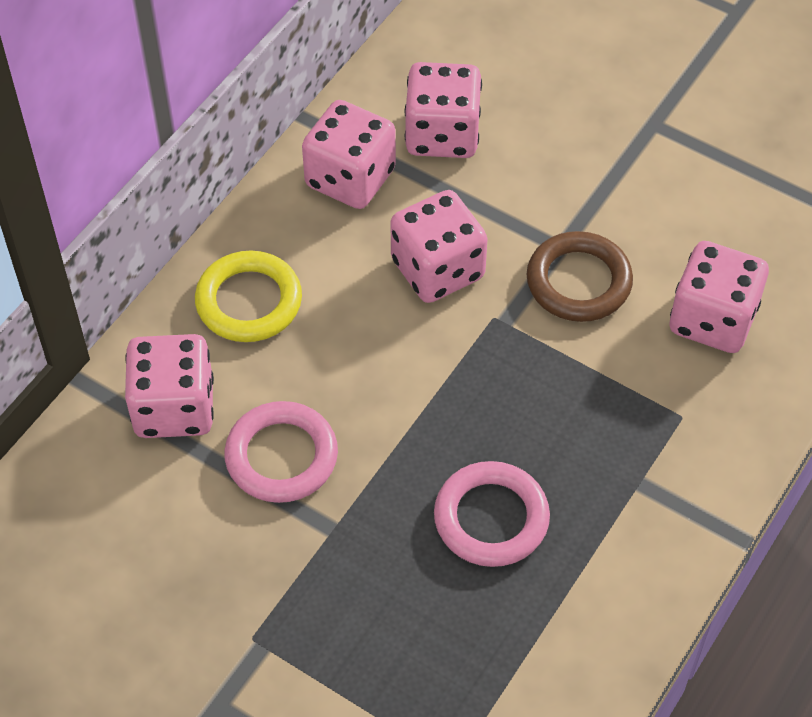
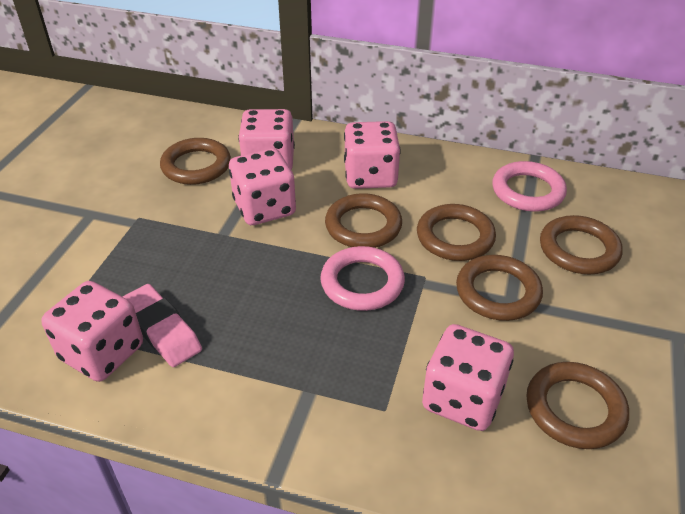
brown ring: 1 -> 6
pink eraser: 0 -> 1
yellow ring: 1 -> 0

